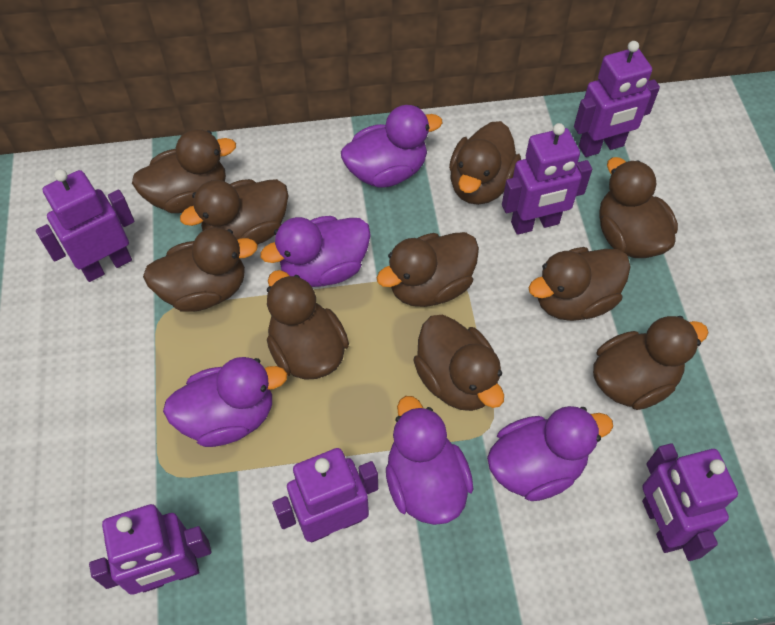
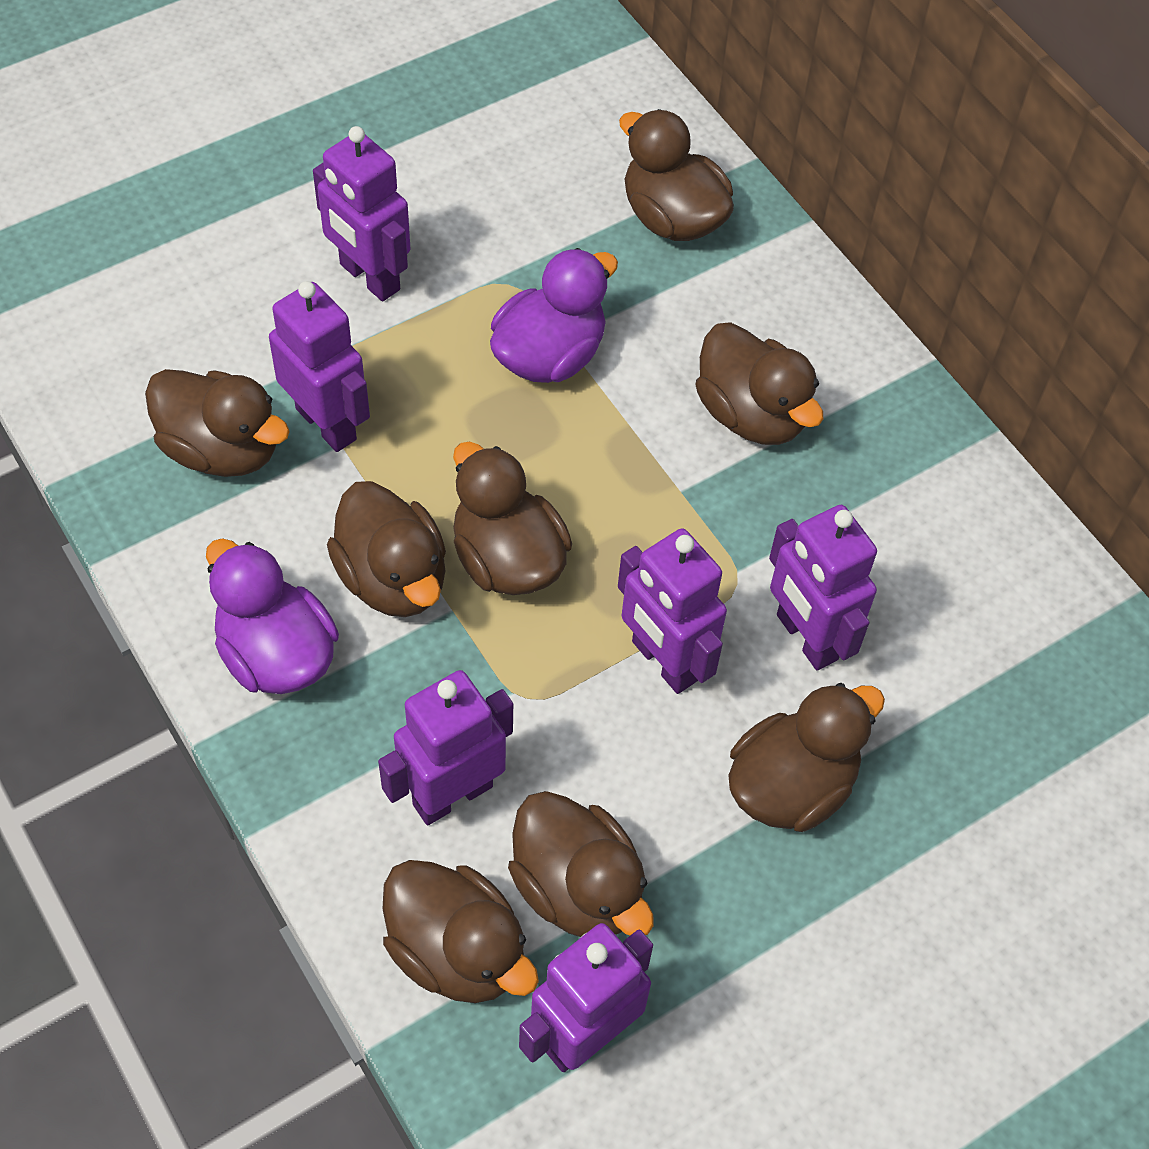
brown duck: 10 -> 8
purple duck: 5 -> 2

